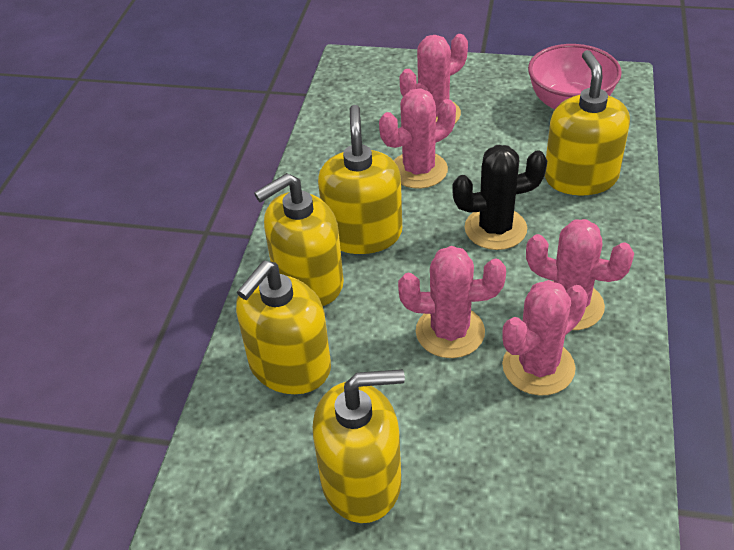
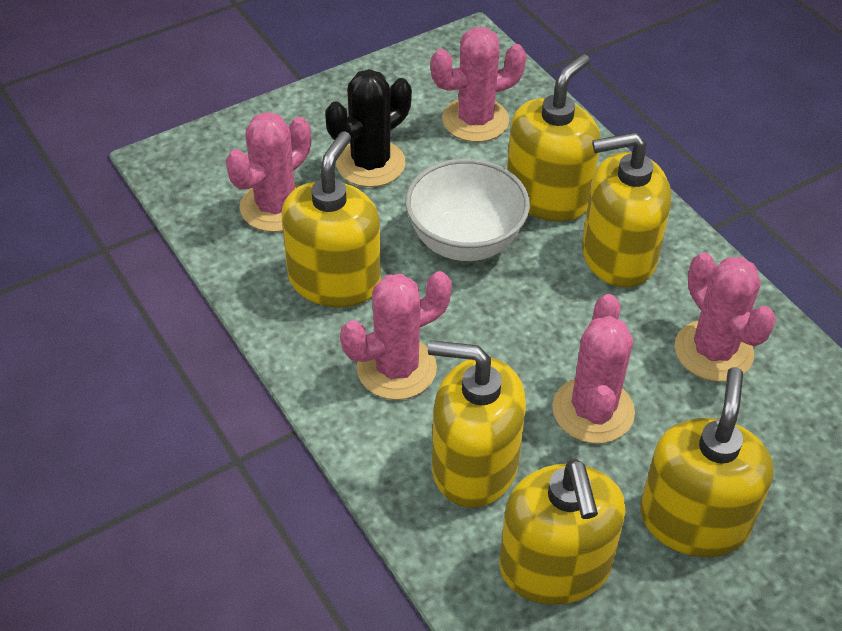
pink bowl: 1 -> 0
white bowl: 0 -> 1
yellow soap dispenser: 5 -> 6

